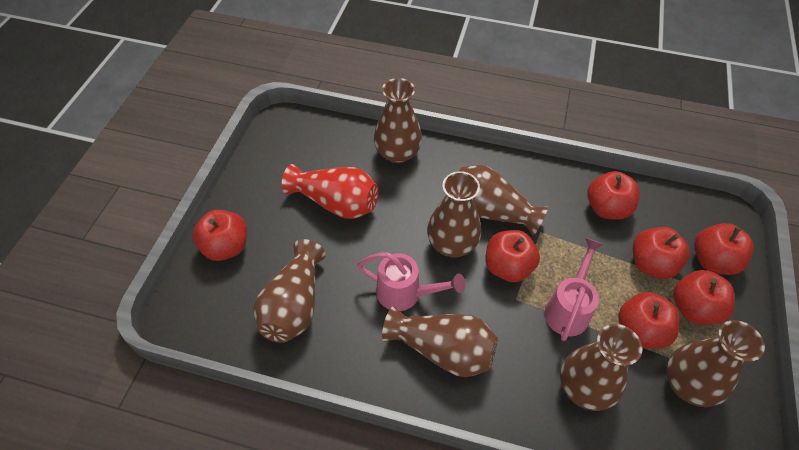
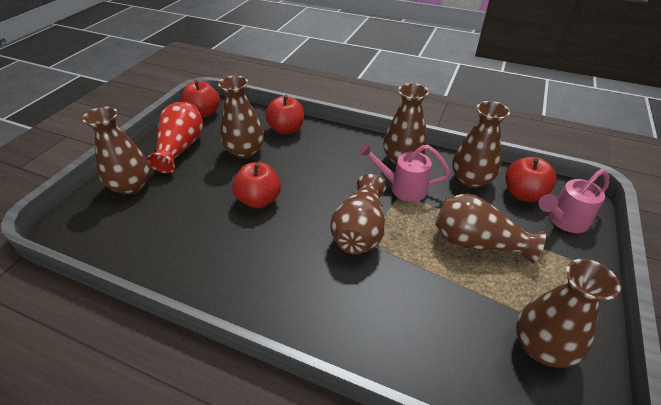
red apple: 7 -> 4

